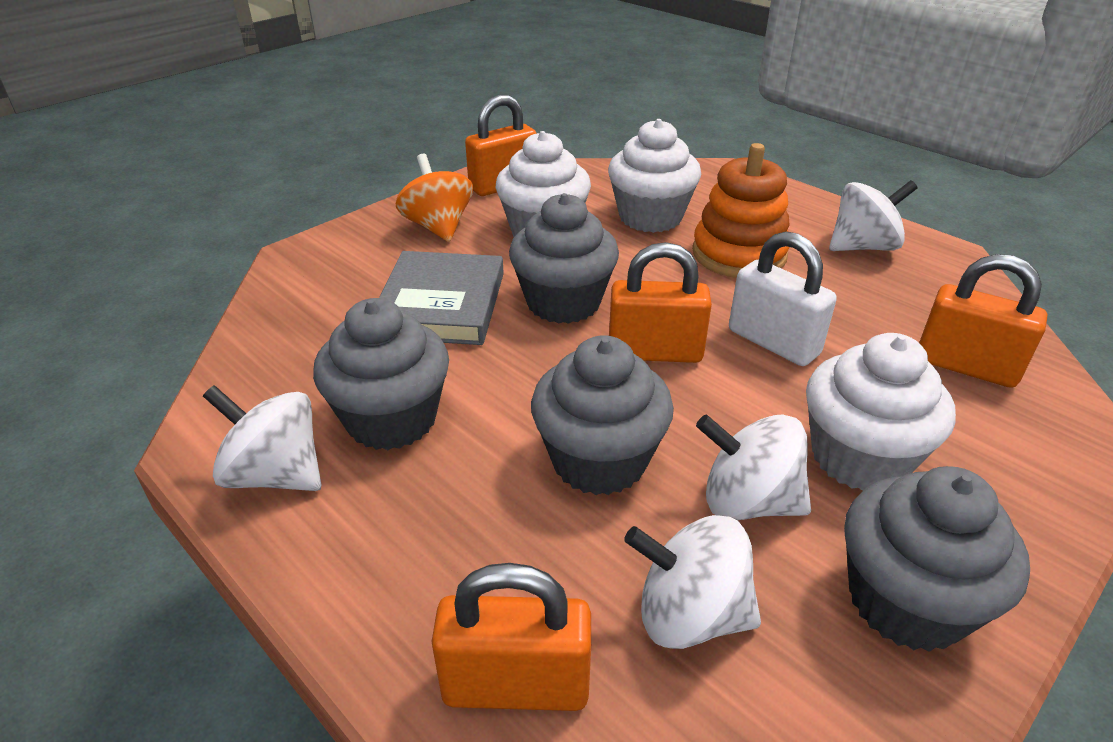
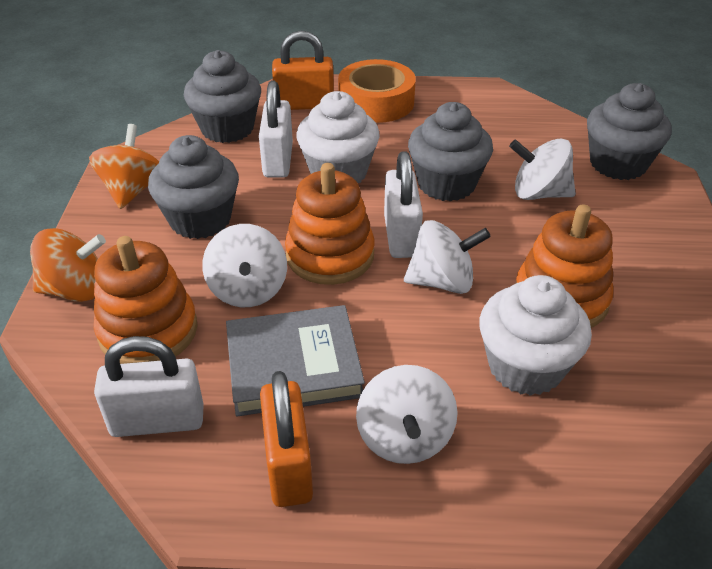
orange padlock: 4 -> 2
orange spinning top: 1 -> 2
orange stacking toy: 1 -> 3
orange tape: 0 -> 1
white cupcake: 3 -> 2
white padlock: 1 -> 3

